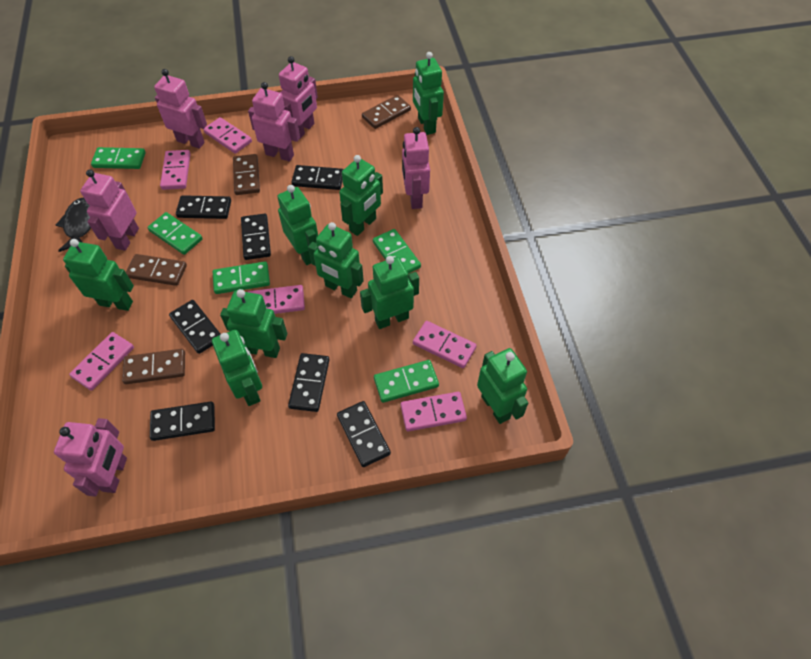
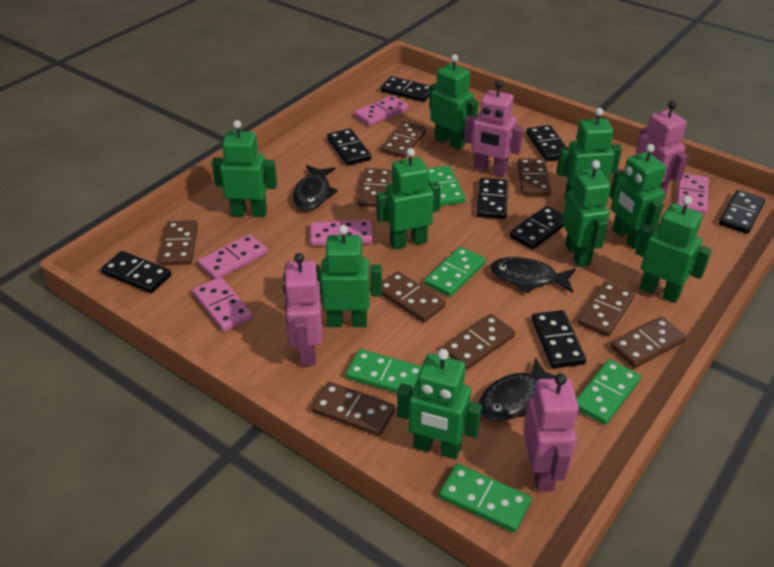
black domino: 7 -> 8
black fish: 1 -> 3
brown domino: 4 -> 9
pink domino: 6 -> 5
pink robot: 6 -> 4

